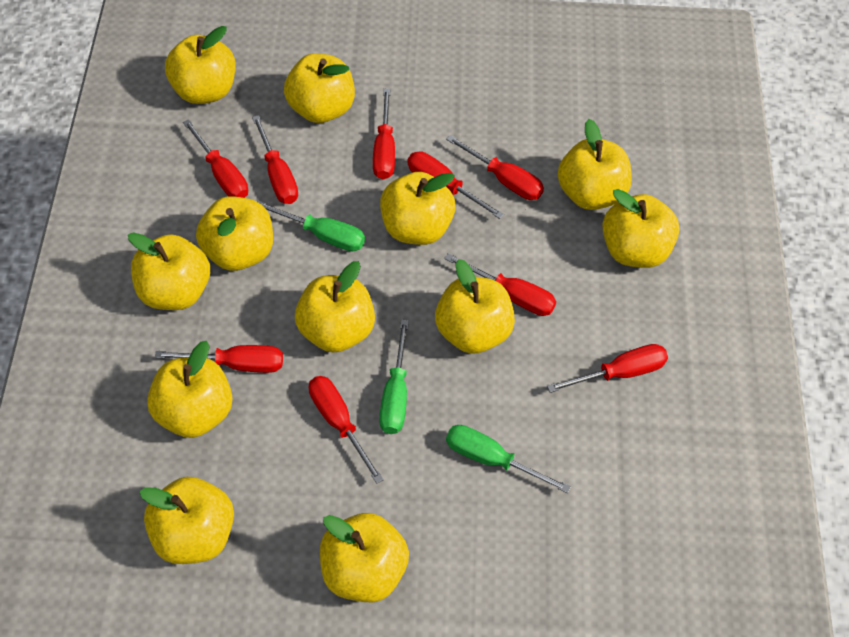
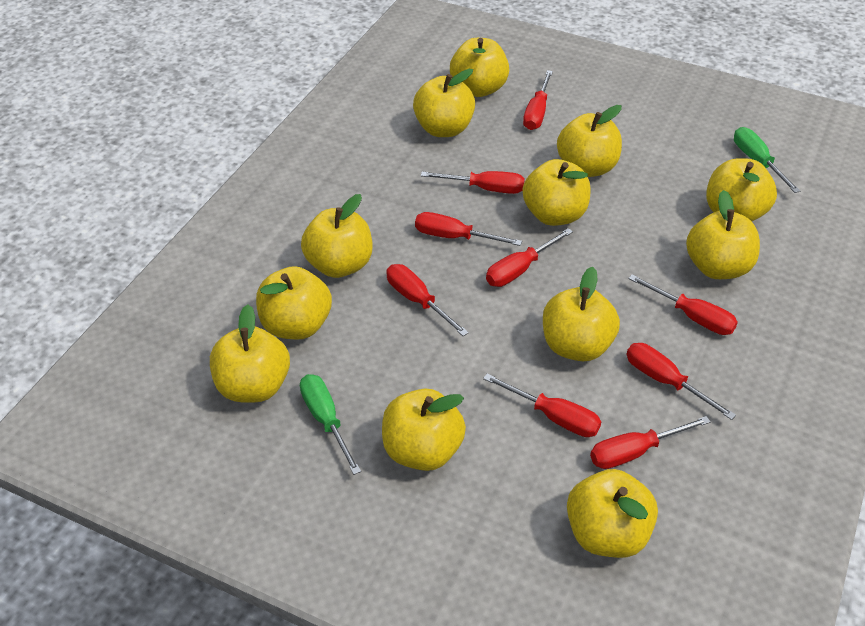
green screwdriver: 3 -> 2

